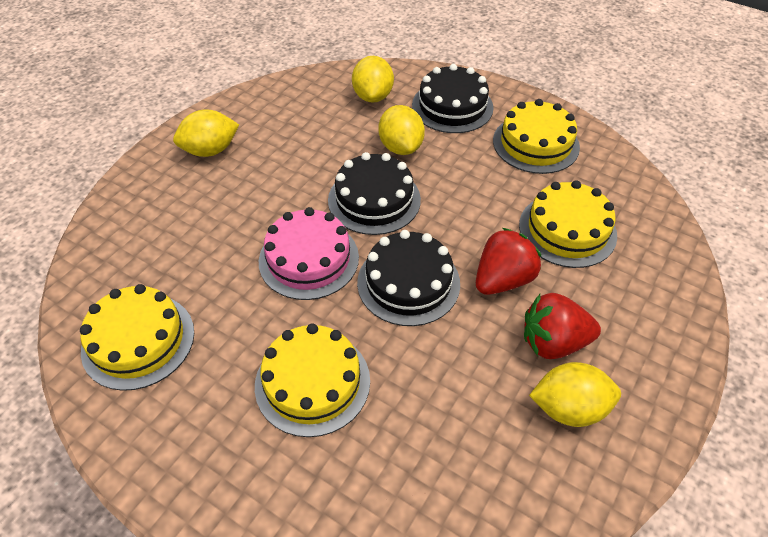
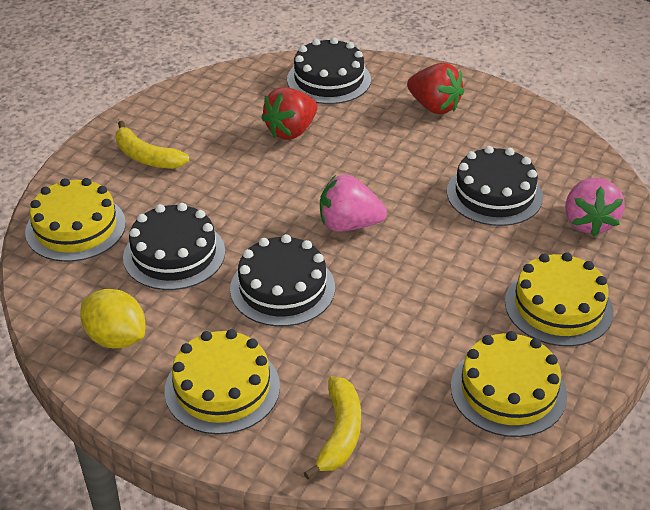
black cake: 3 -> 4
pink cake: 1 -> 0
pink strawberry: 0 -> 2
yellow banana: 0 -> 2
yellow lemon: 4 -> 1

